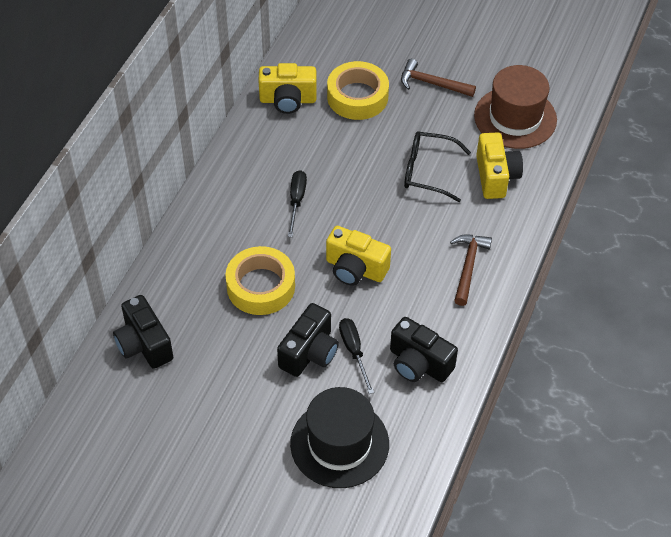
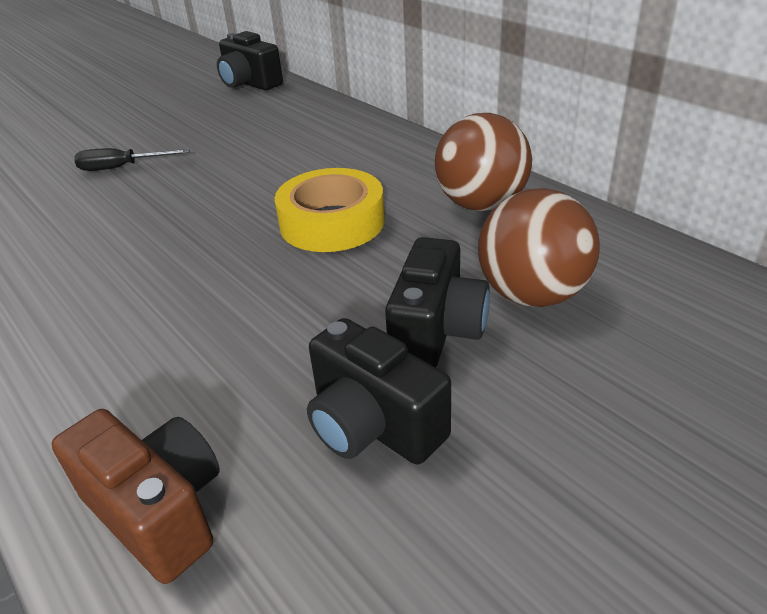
black glasses: 1 -> 0
black hat: 1 -> 0
black screwdriver: 2 -> 1
brown ball: 0 -> 2
brown camera: 0 -> 1
brown hammer: 2 -> 0
brown hat: 1 -> 0
yellow camera: 3 -> 0
yellow tape: 2 -> 1

